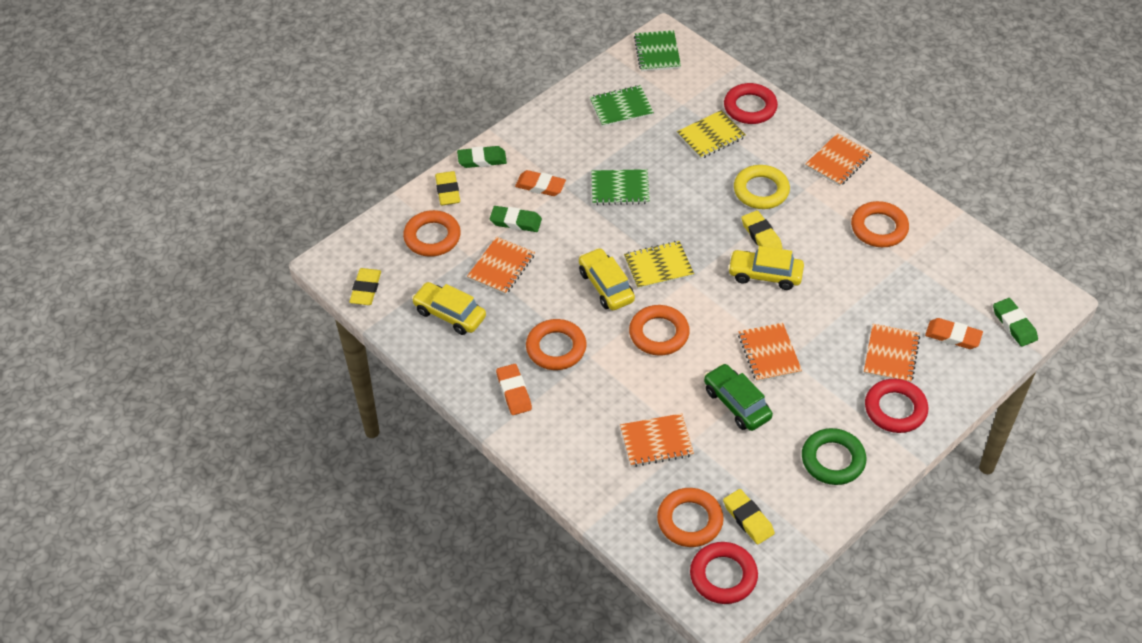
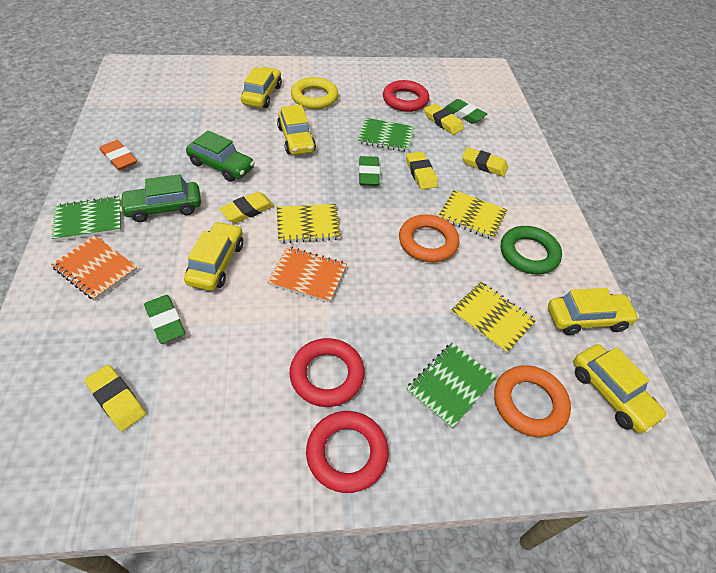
green car: 1 -> 2
orange eraser: 3 -> 1
orange notebook: 5 -> 2
orange ring: 5 -> 2
yellow car: 3 -> 5
yellow eraser: 4 -> 5
yellow notebook: 2 -> 3

